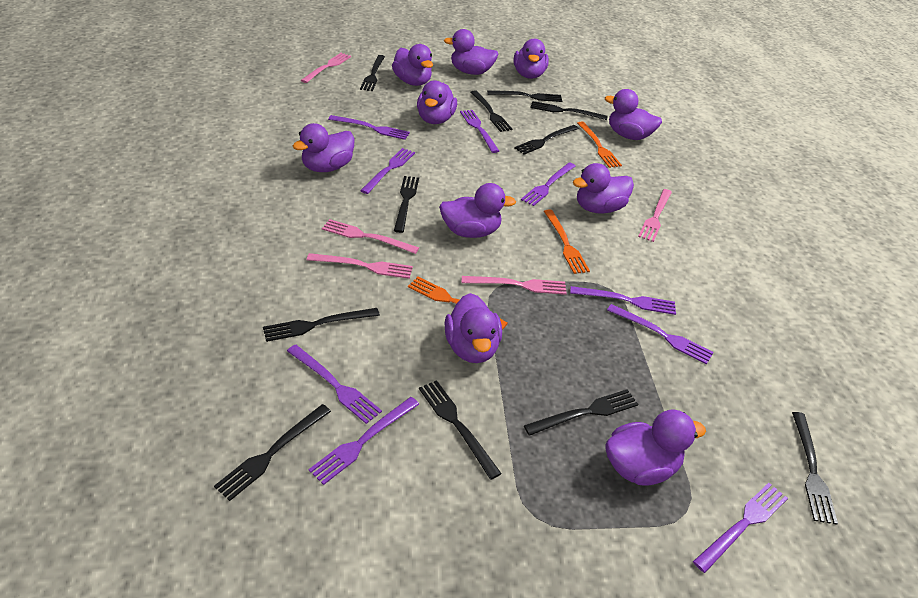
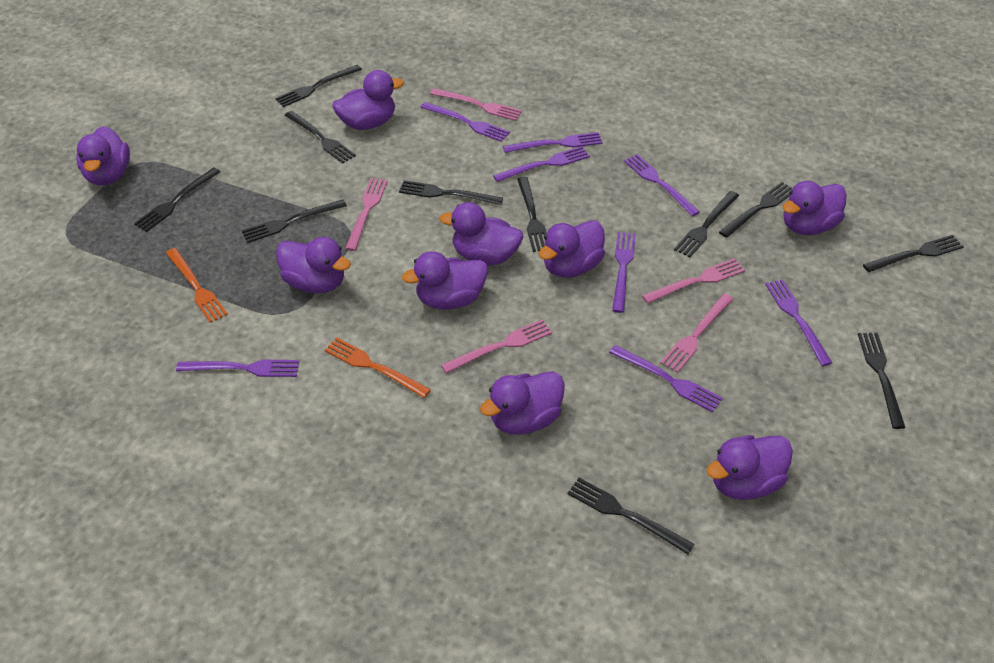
orange fork: 3 -> 2
purple duck: 10 -> 9
purple fork: 9 -> 8

